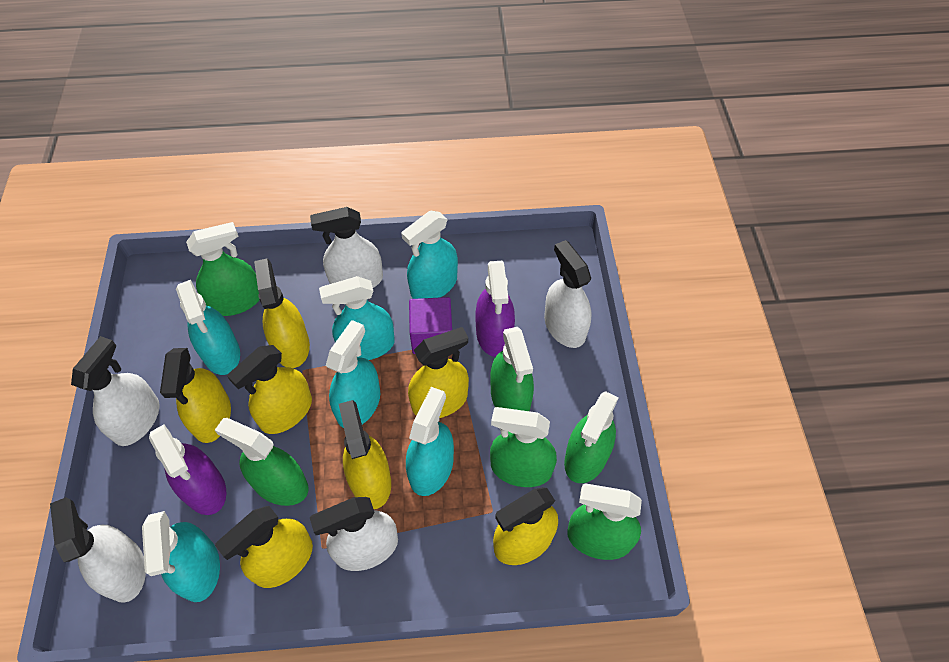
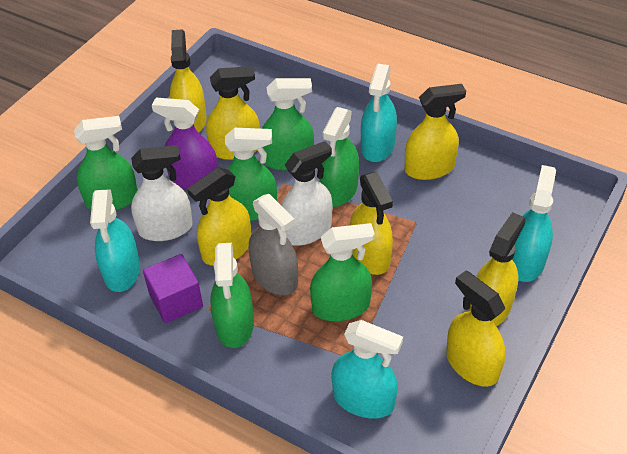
grey spray bottle: 0 -> 1
purple spray bottle: 2 -> 1
turquoise spray bottle: 6 -> 4
white spray bottle: 5 -> 2

